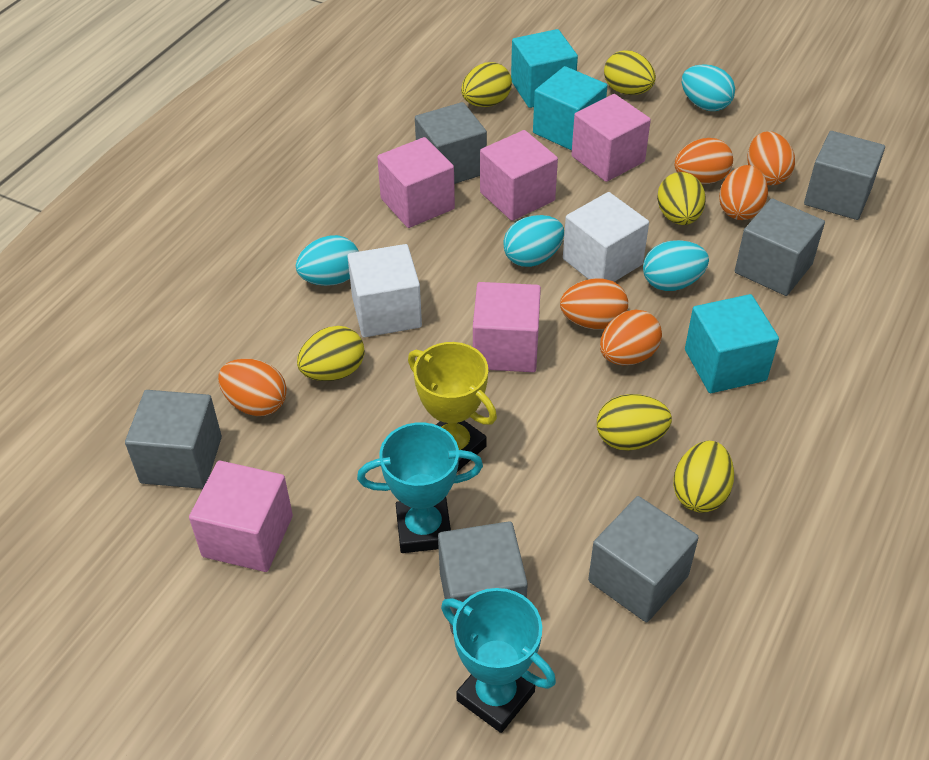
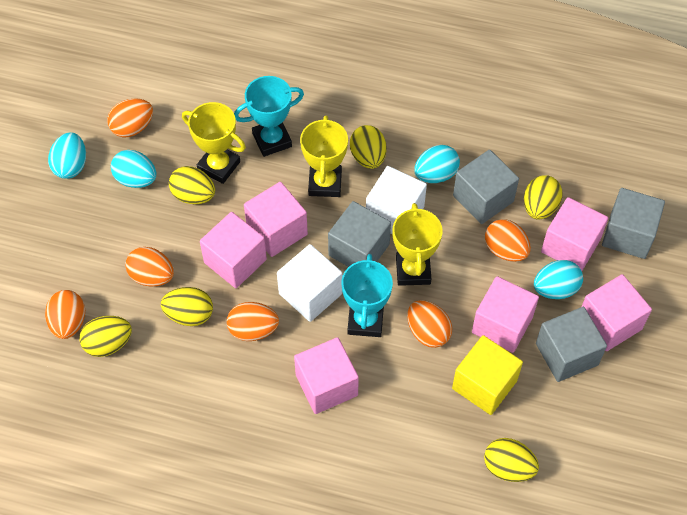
grey cube: 6 -> 4
pink cube: 5 -> 6
turquoise cube: 3 -> 0
yellow cube: 0 -> 1
yellow trophy: 1 -> 3

